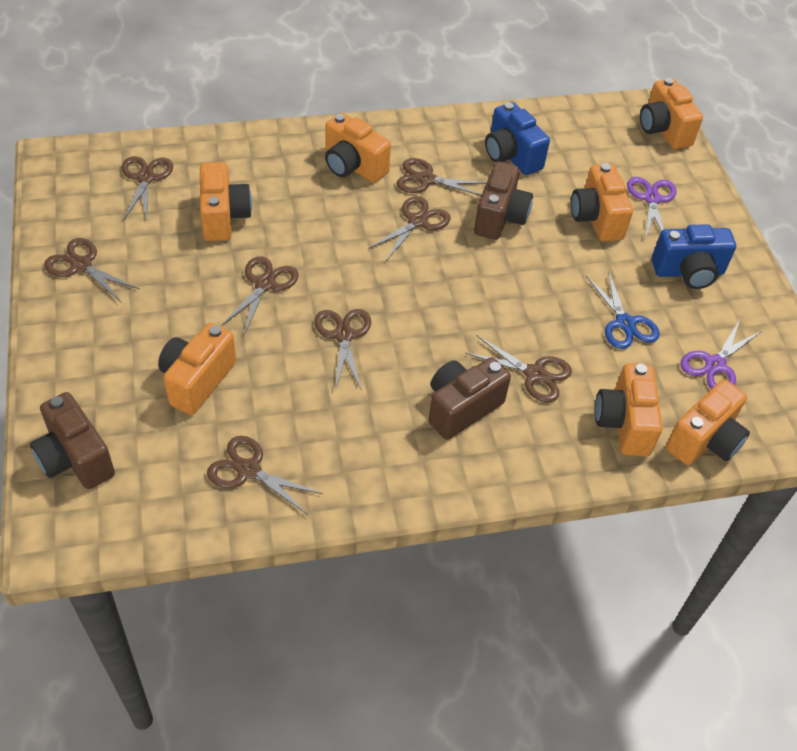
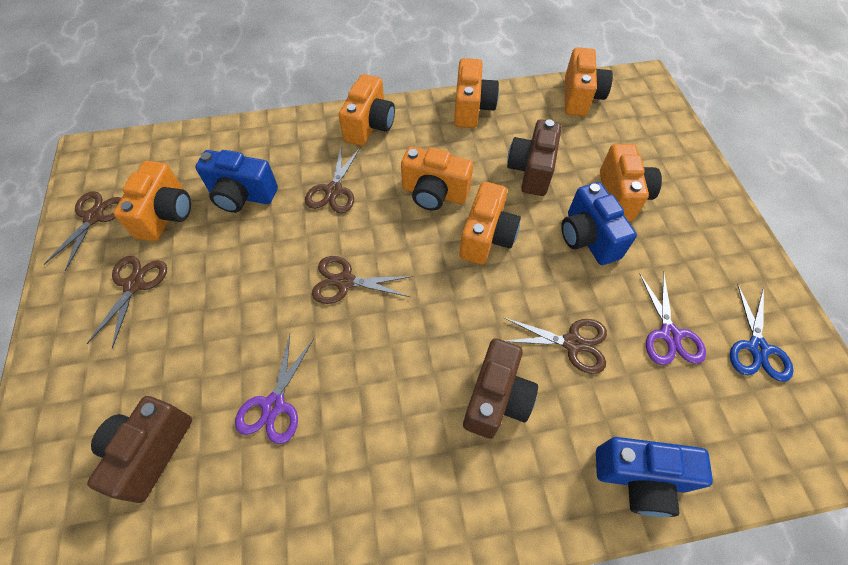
blue camera: 2 -> 3
brown scissors: 8 -> 5

